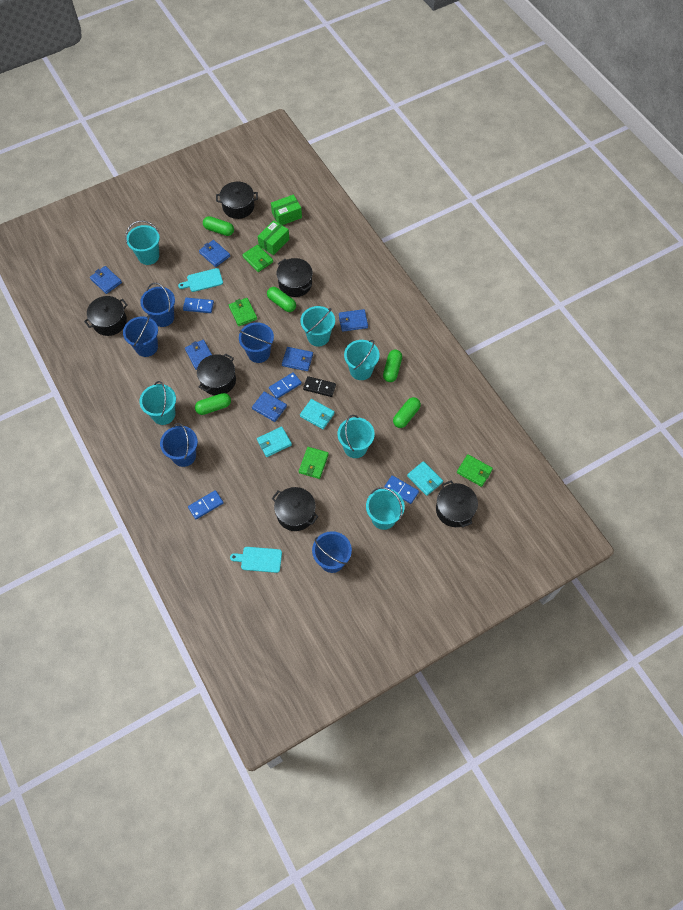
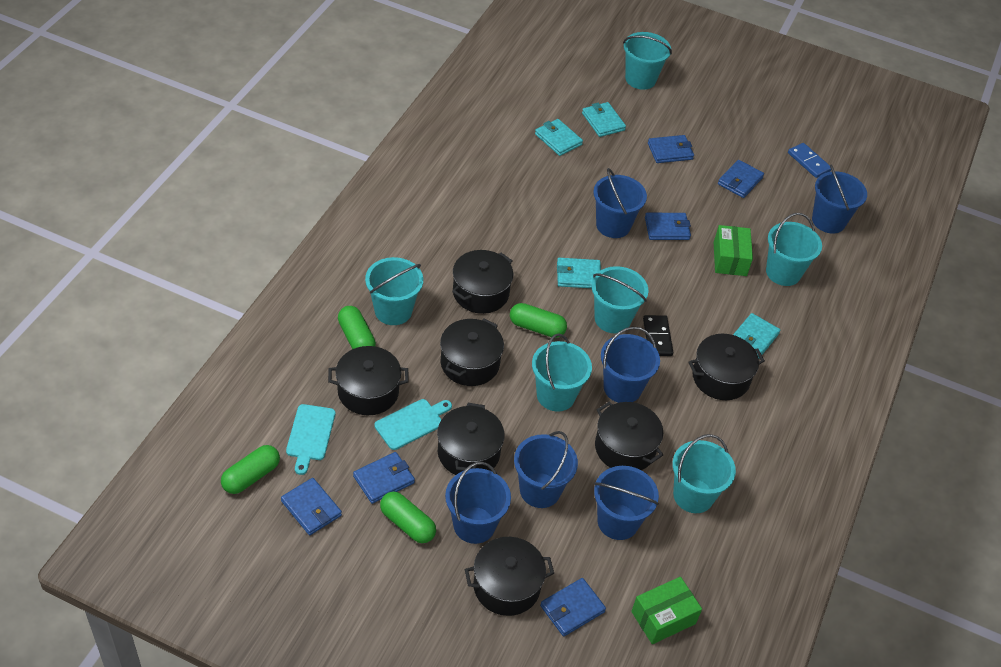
black pot: 6 -> 7
blue bucket: 5 -> 6
blue domino: 4 -> 1
green capsule: 5 -> 4
green wallet: 4 -> 0
turquoise wallet: 3 -> 4

